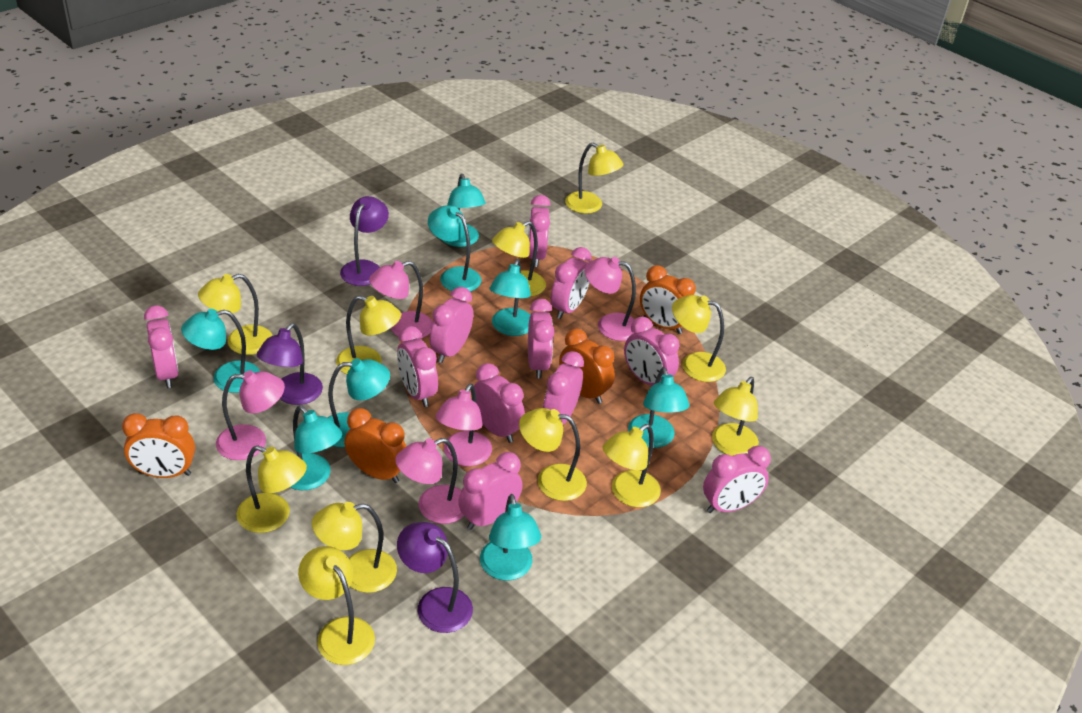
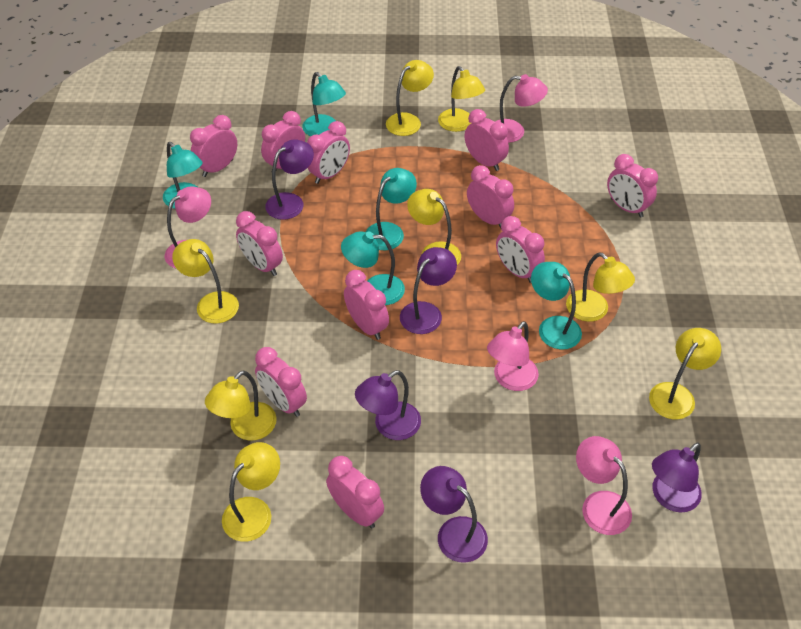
orange clock: 4 -> 0
pink lamp: 5 -> 4
purple lamp: 3 -> 5
turquoise lamp: 8 -> 5
yellow lamp: 11 -> 8

